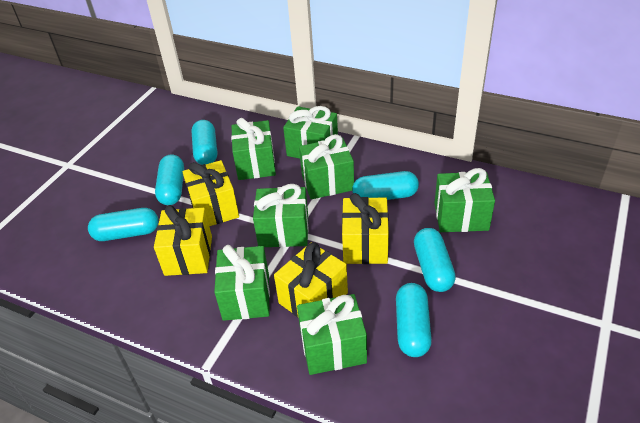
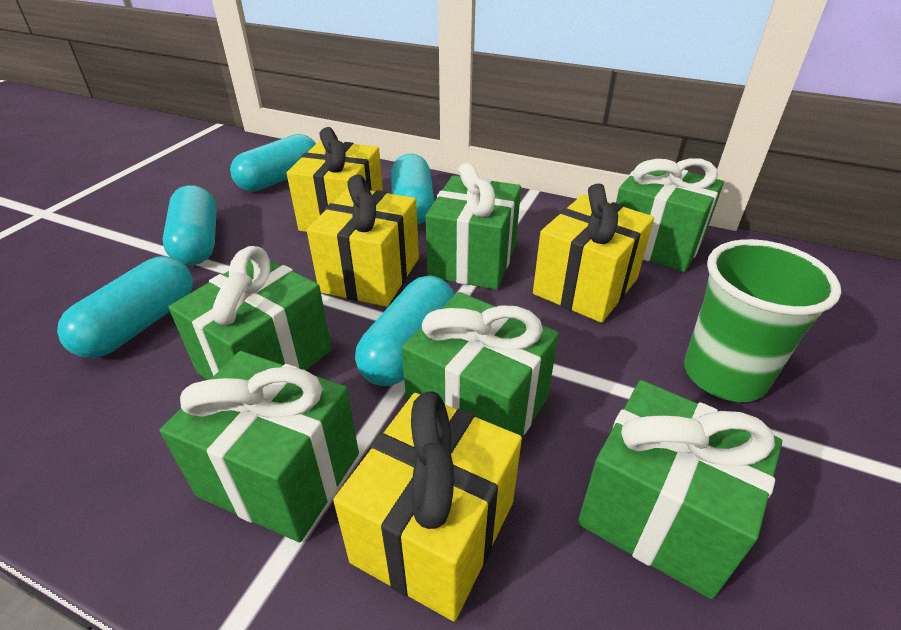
green cup: 0 -> 1
green gift: 7 -> 6
turquoise capsule: 6 -> 5

